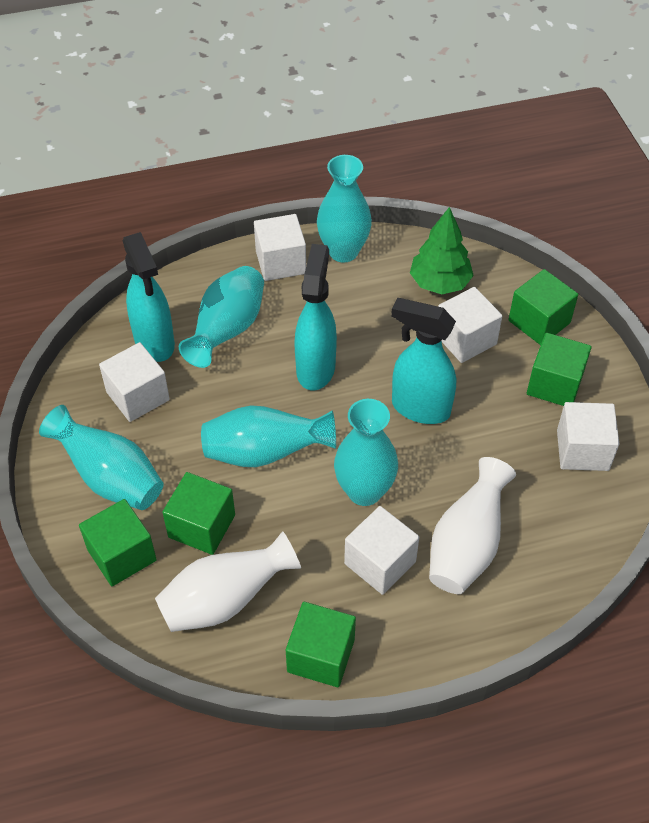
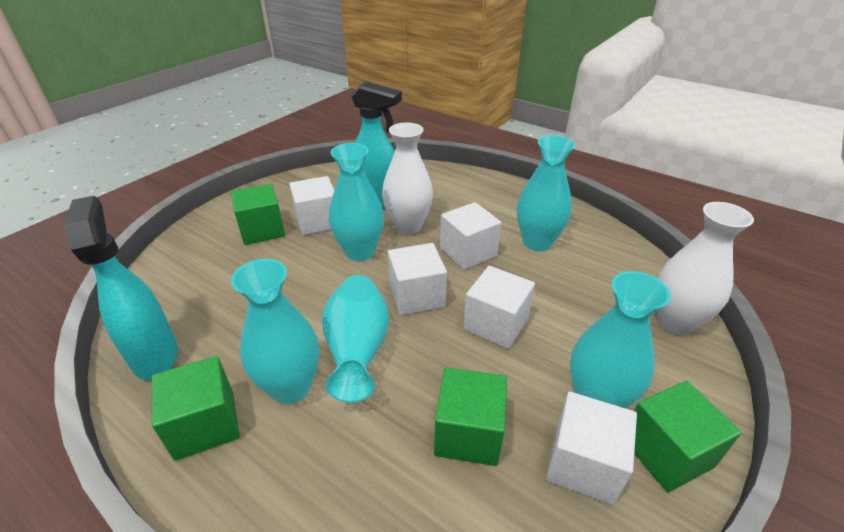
green cube: 5 -> 4
green tree: 1 -> 0
turquoise spray bottle: 3 -> 2

